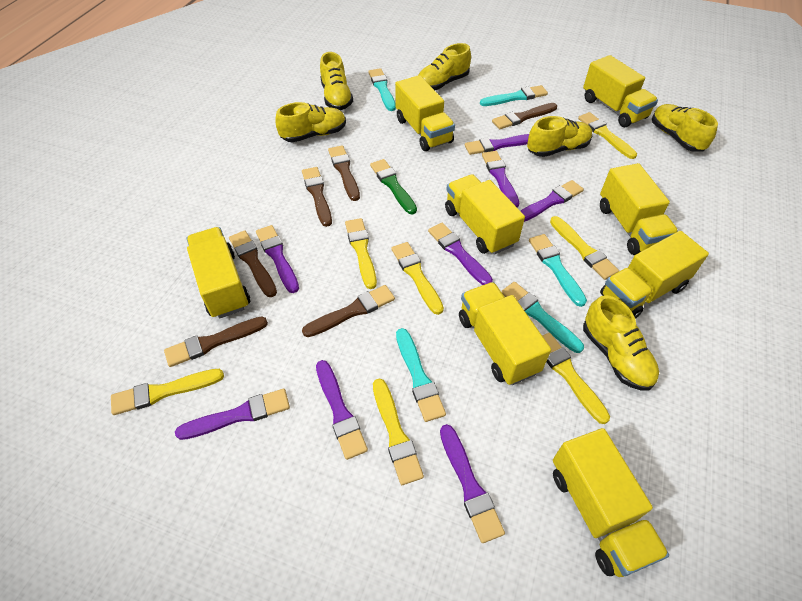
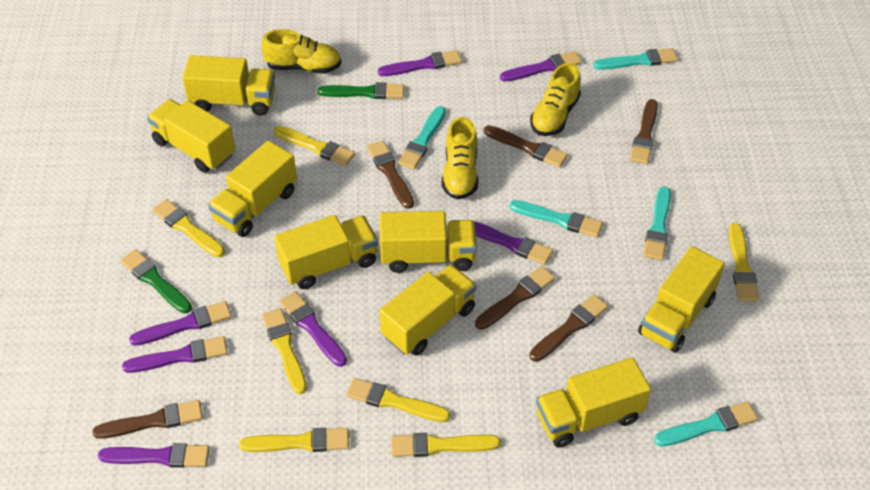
green brush: 1 -> 2
purple brush: 8 -> 7
yellow shoe: 6 -> 3

